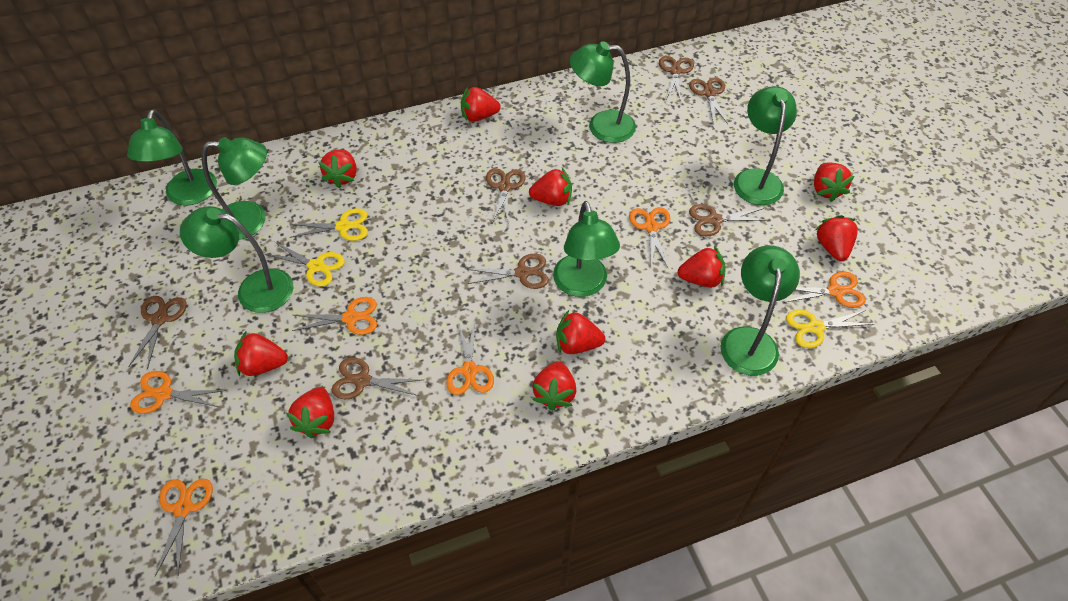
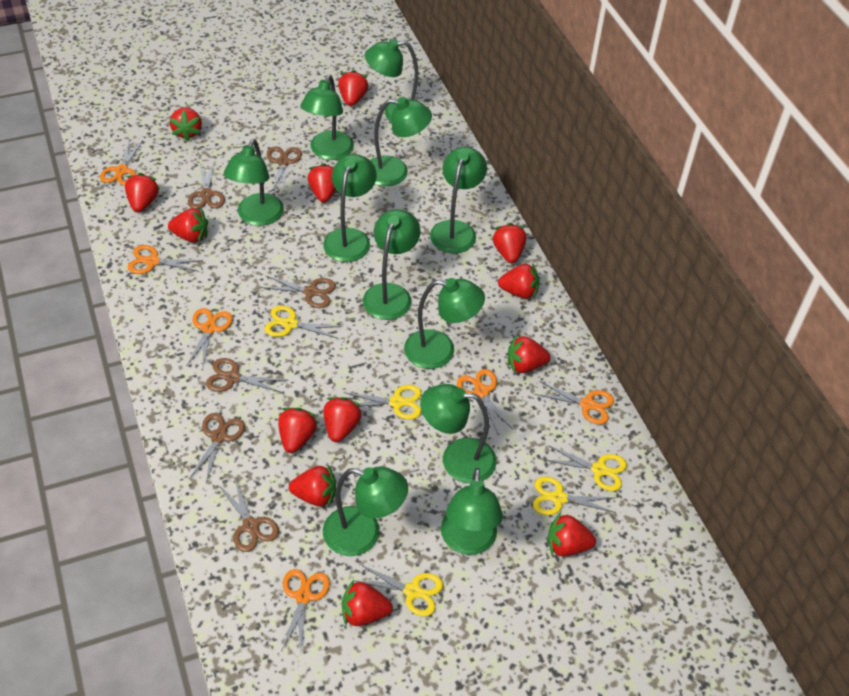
brown scissors: 7 -> 6
green lamp: 7 -> 11
red strawberry: 10 -> 13
yellow scissors: 3 -> 5

